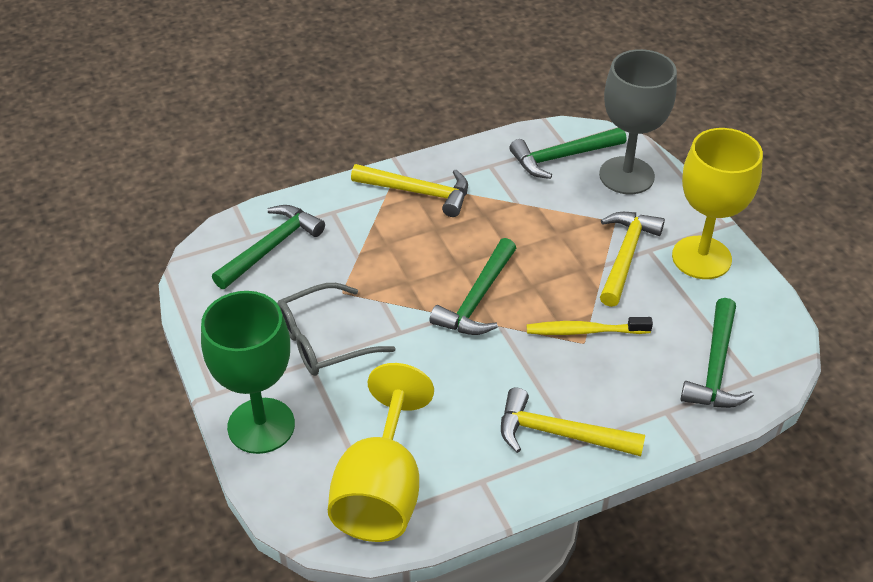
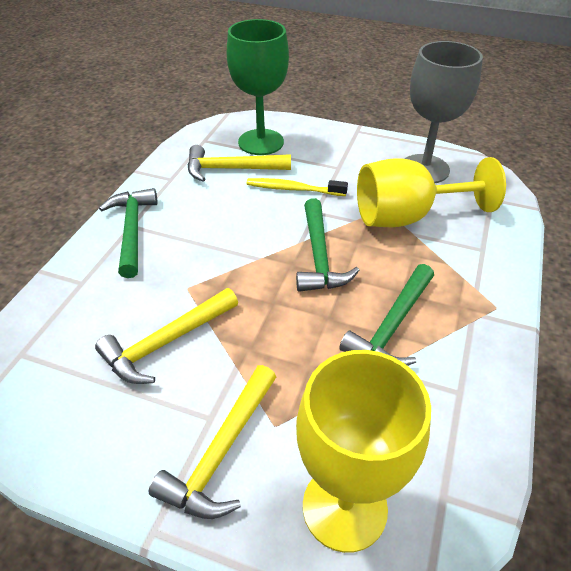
green hammer: 4 -> 3
grey glasses: 1 -> 0

